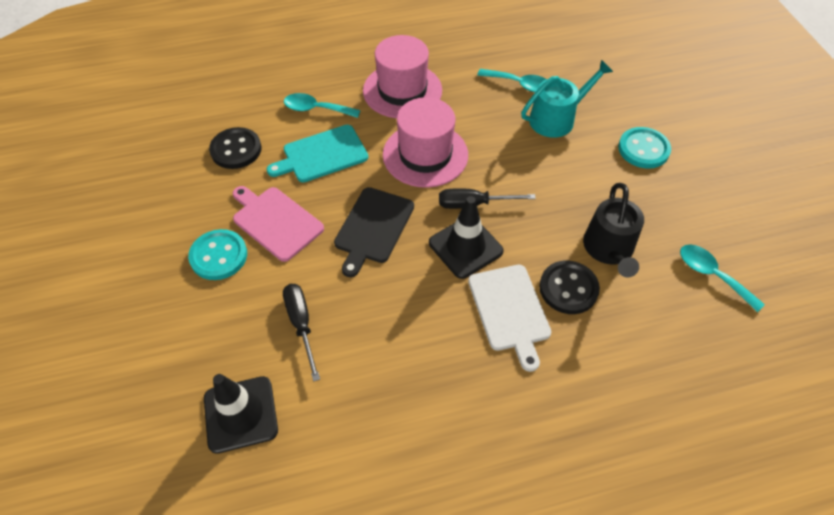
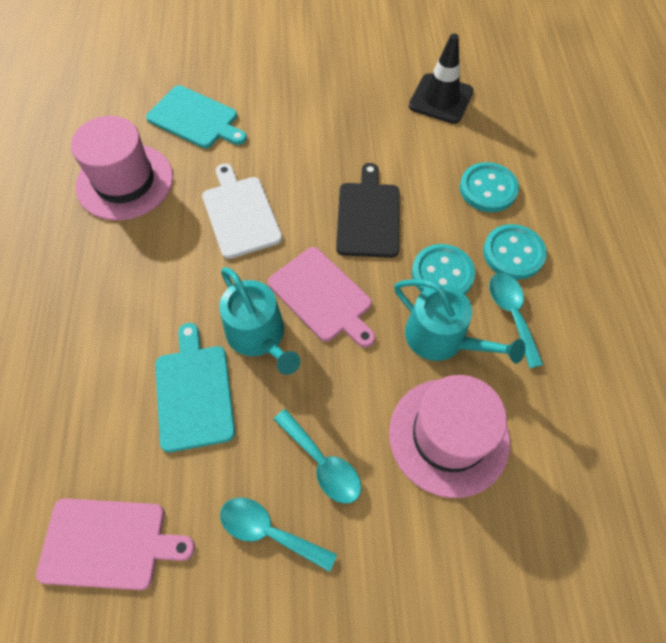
black button: 2 -> 0
black screwdriver: 2 -> 0
black traffic cone: 2 -> 1
black watering can: 1 -> 0
pink cutting board: 1 -> 2
turquoise button: 2 -> 3
turquoise cutting board: 1 -> 2
turquoise watering can: 1 -> 2

